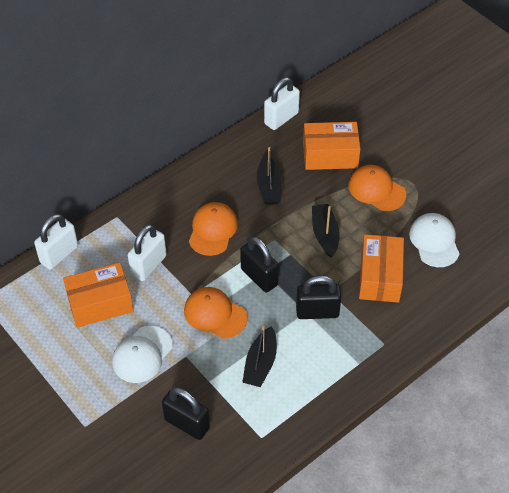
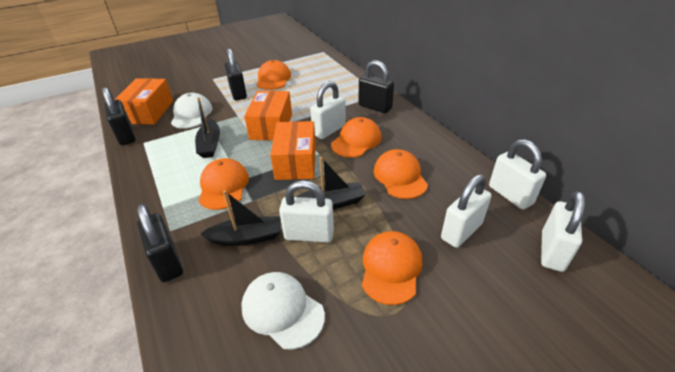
black padlock: 3 -> 4
orange cap: 3 -> 5
white padlock: 3 -> 5

